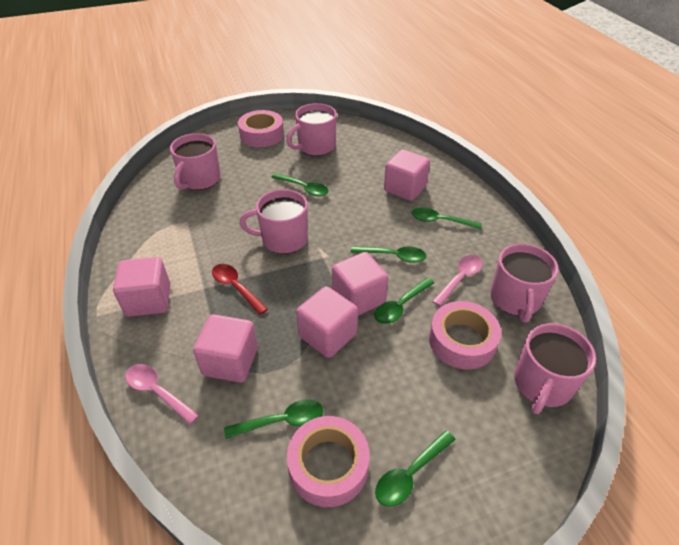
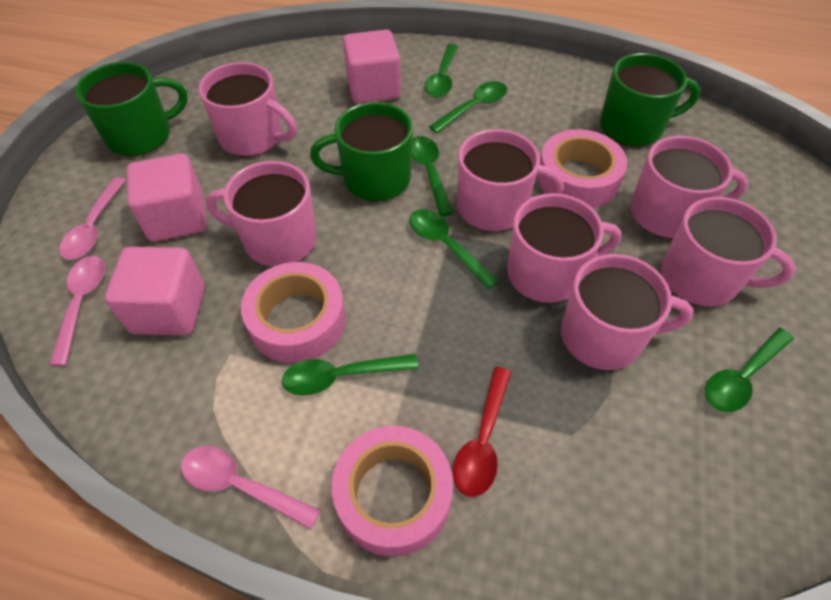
green mug: 0 -> 3
pink cube: 5 -> 3
pink mug: 5 -> 7
pink spoon: 2 -> 3

